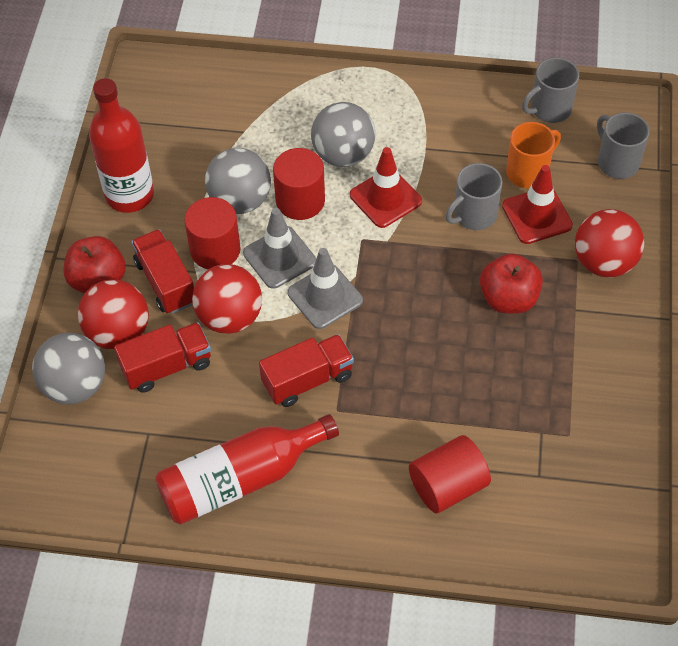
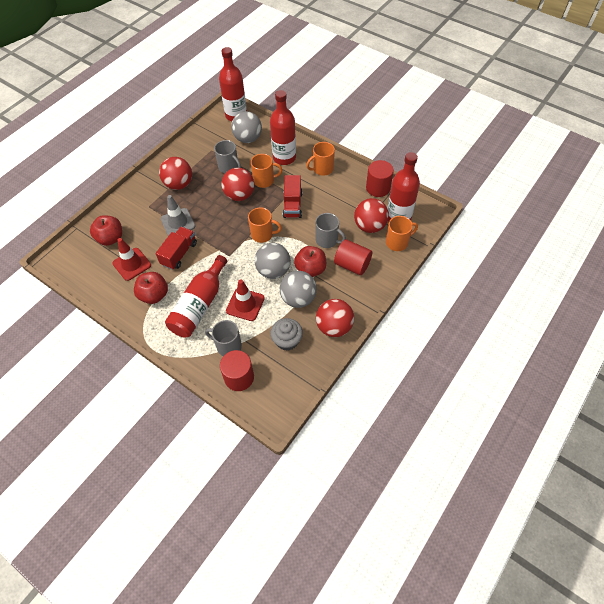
grey cupcake: 0 -> 1
grey traffic cone: 2 -> 1
orange mug: 1 -> 4
red apple: 2 -> 3
red ball: 3 -> 4
red bottle: 2 -> 4
red truck: 3 -> 2

